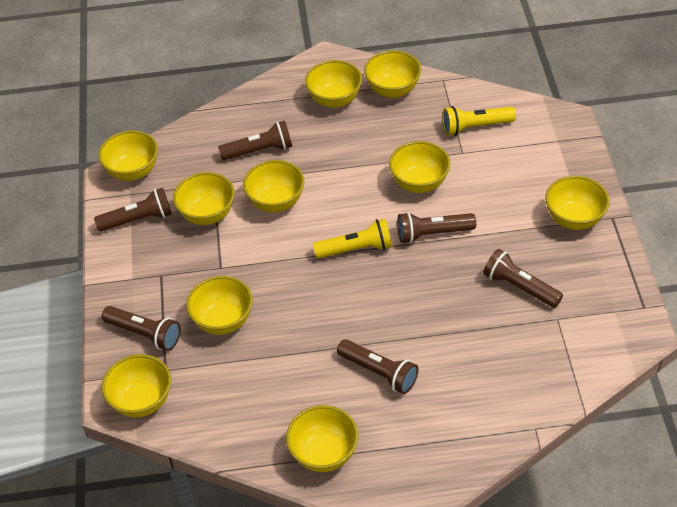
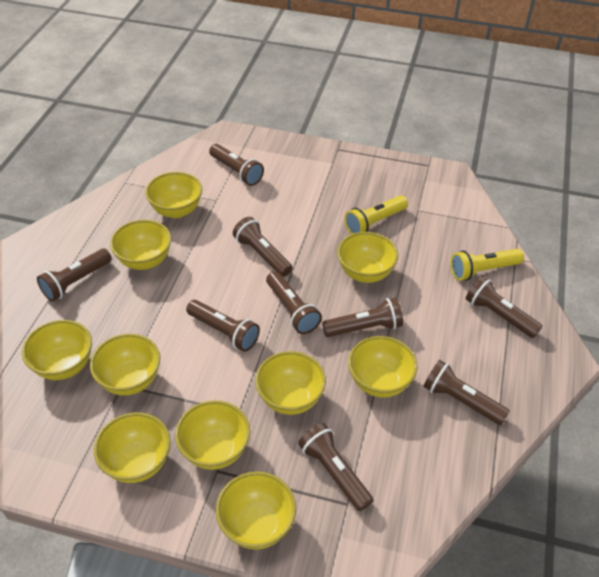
brown flashlight: 6 -> 9

